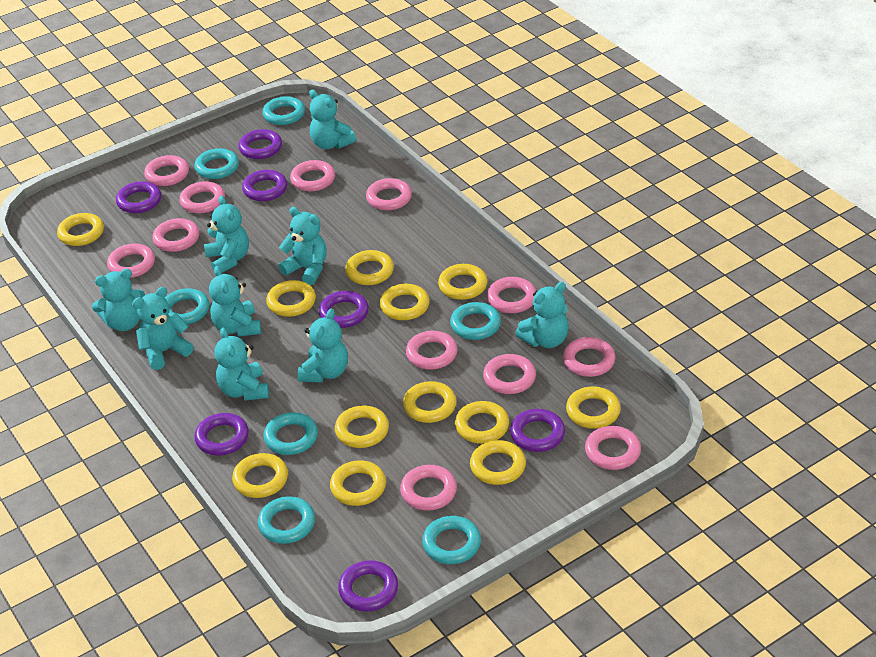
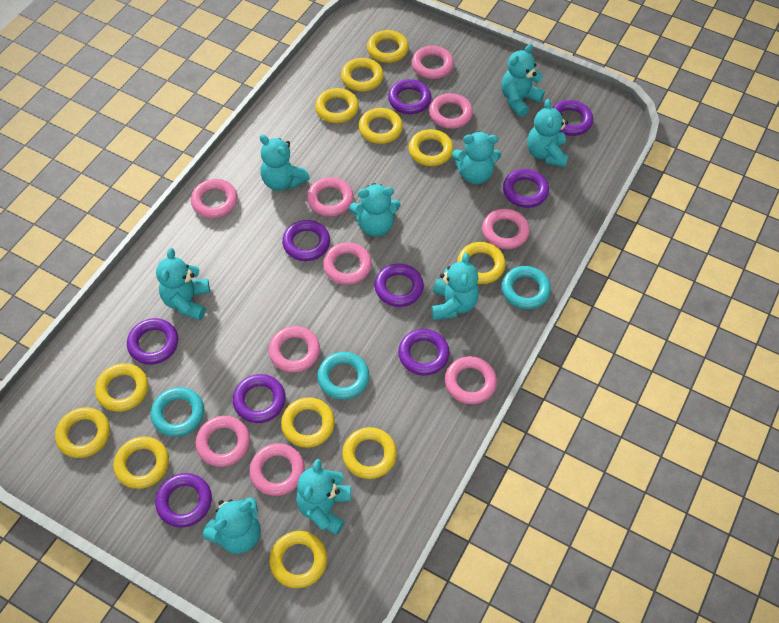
pink ring: 12 -> 10
purple ring: 7 -> 9
turquoise ring: 7 -> 3

